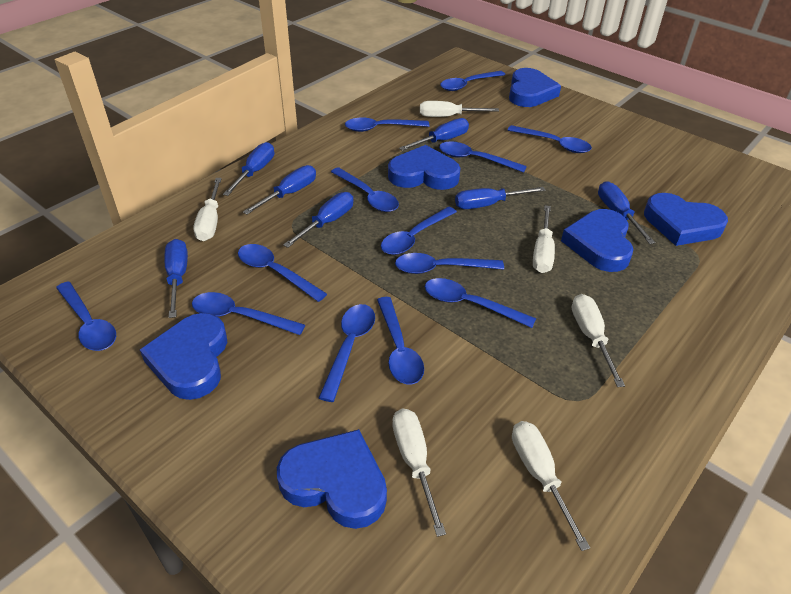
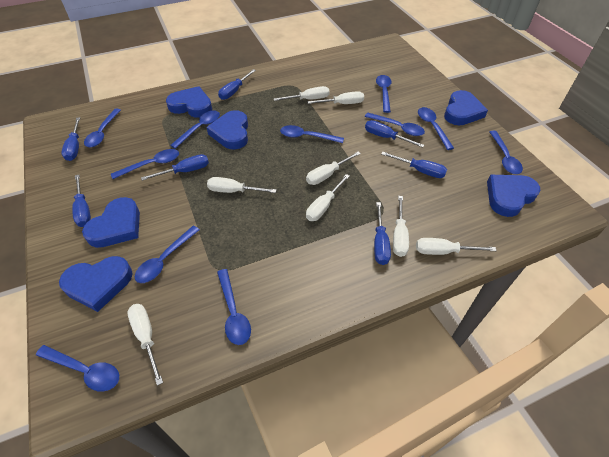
blue spoon: 13 -> 11
white screwdriver: 6 -> 8

